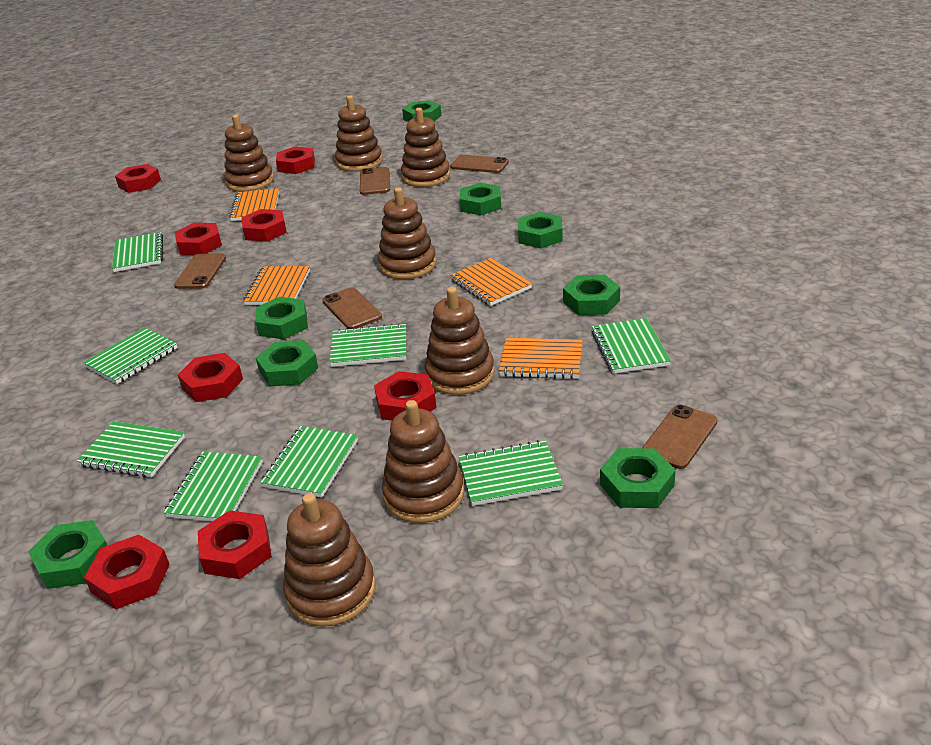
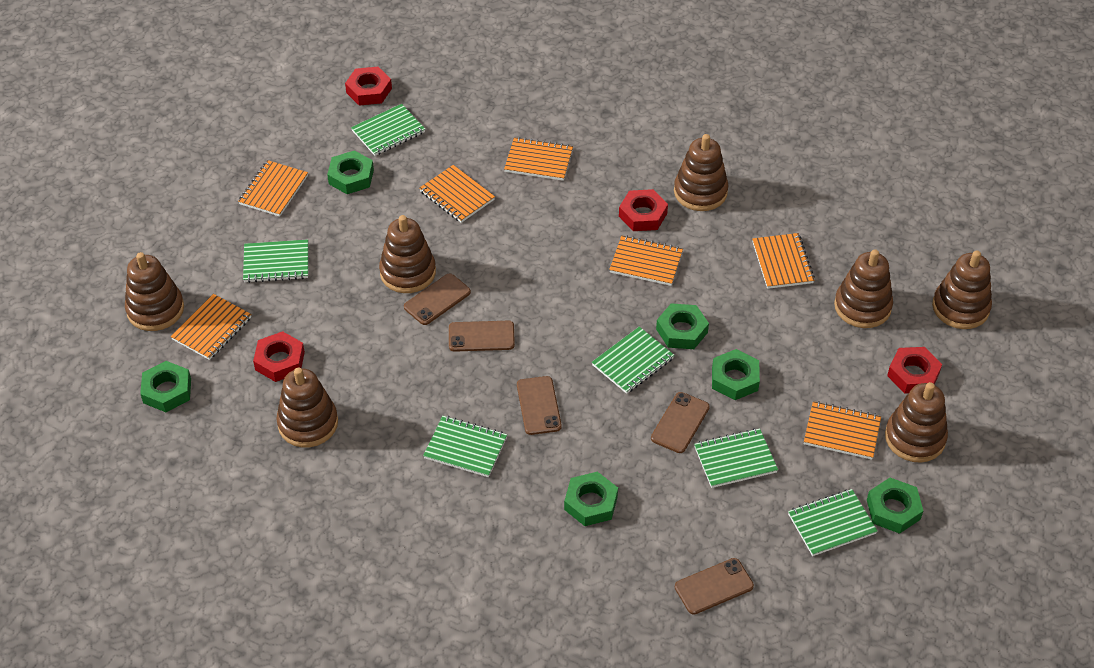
green notebook: 8 -> 6
green nut: 8 -> 6
orange notebook: 4 -> 7
red nut: 8 -> 4

